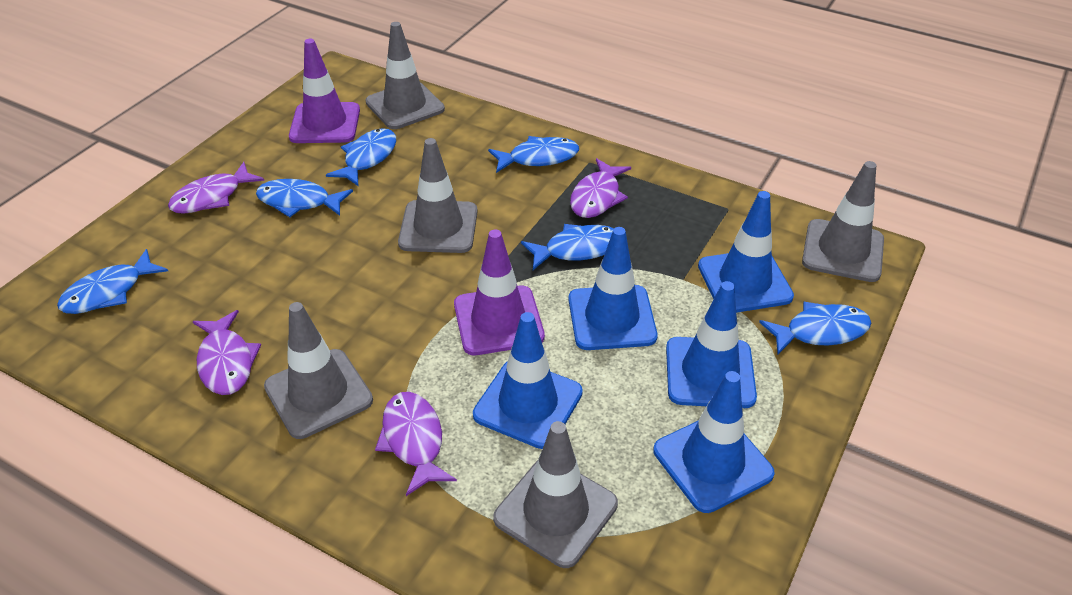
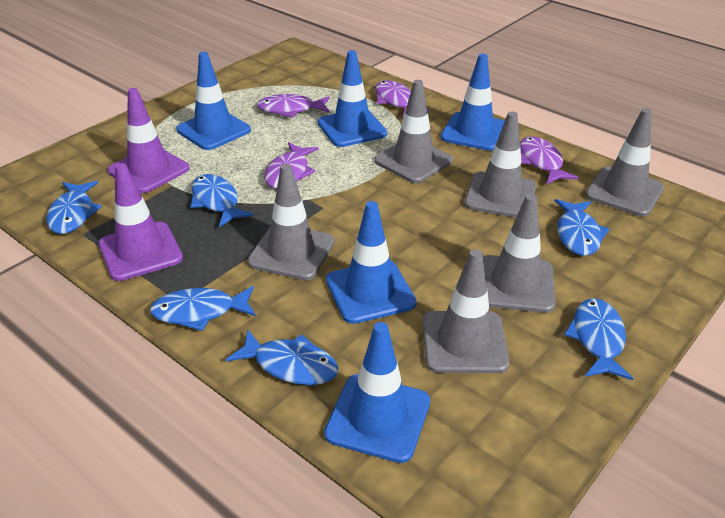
grey traffic cone: 5 -> 6

